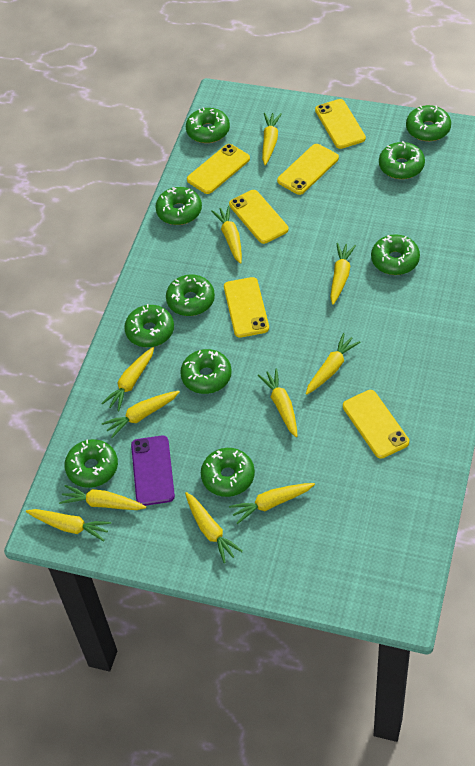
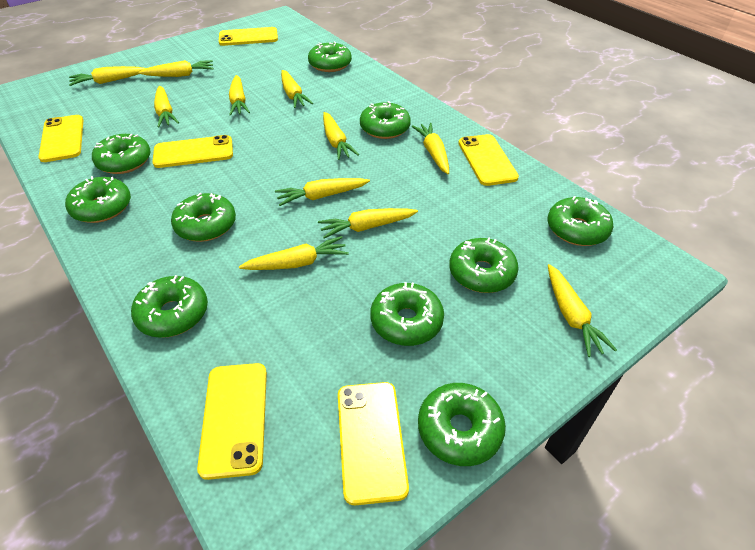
purple phone: 1 -> 0

